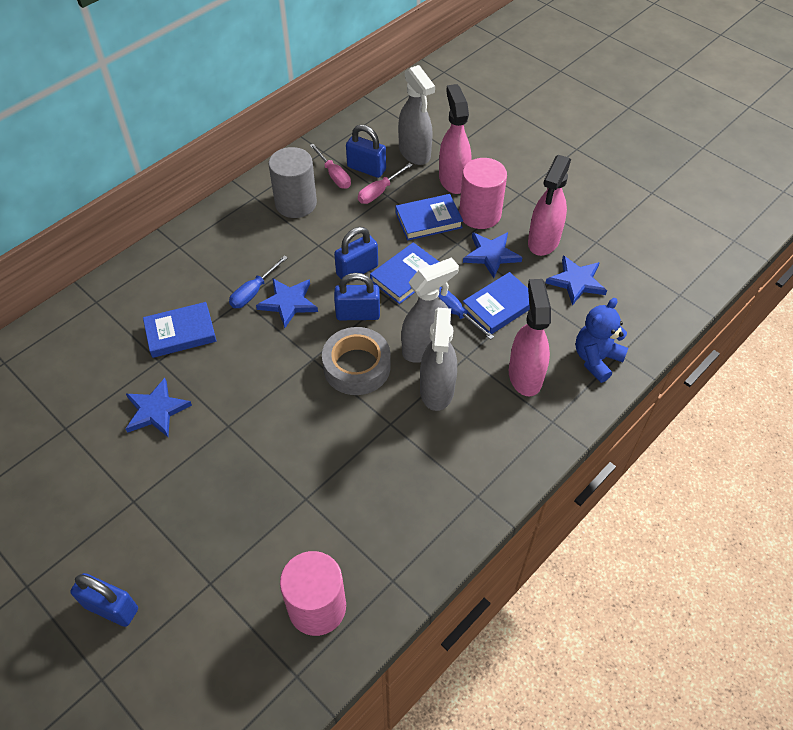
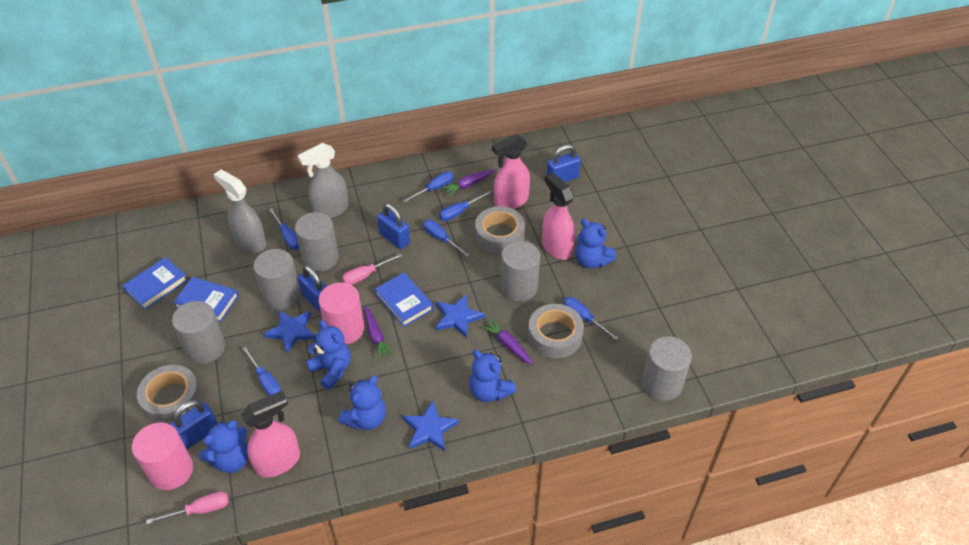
blue book: 4 -> 3
blue screwdriver: 2 -> 6
blue star: 4 -> 3
blue teddy bear: 1 -> 5
grey cylinder: 1 -> 5
grey spray bottle: 3 -> 2
grey tape: 1 -> 3
purple carrot: 0 -> 3

